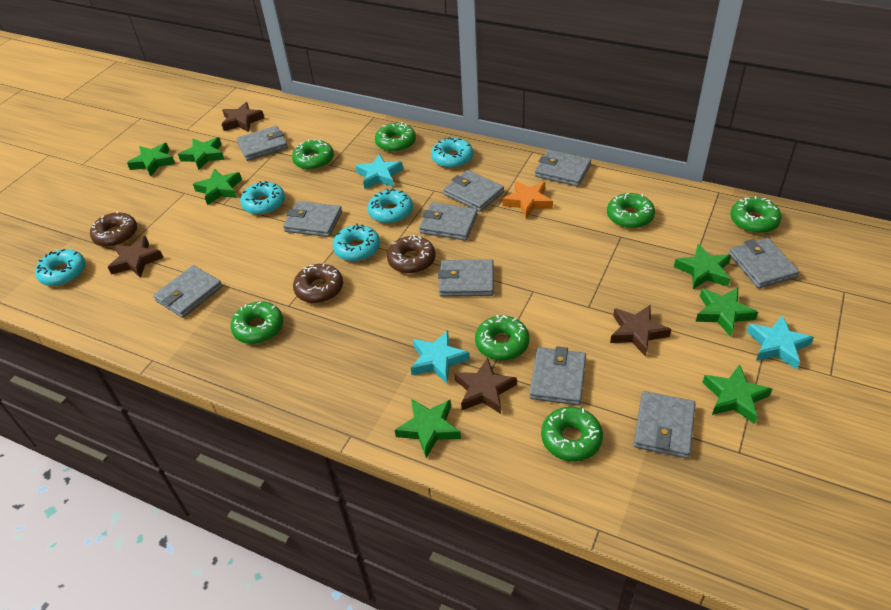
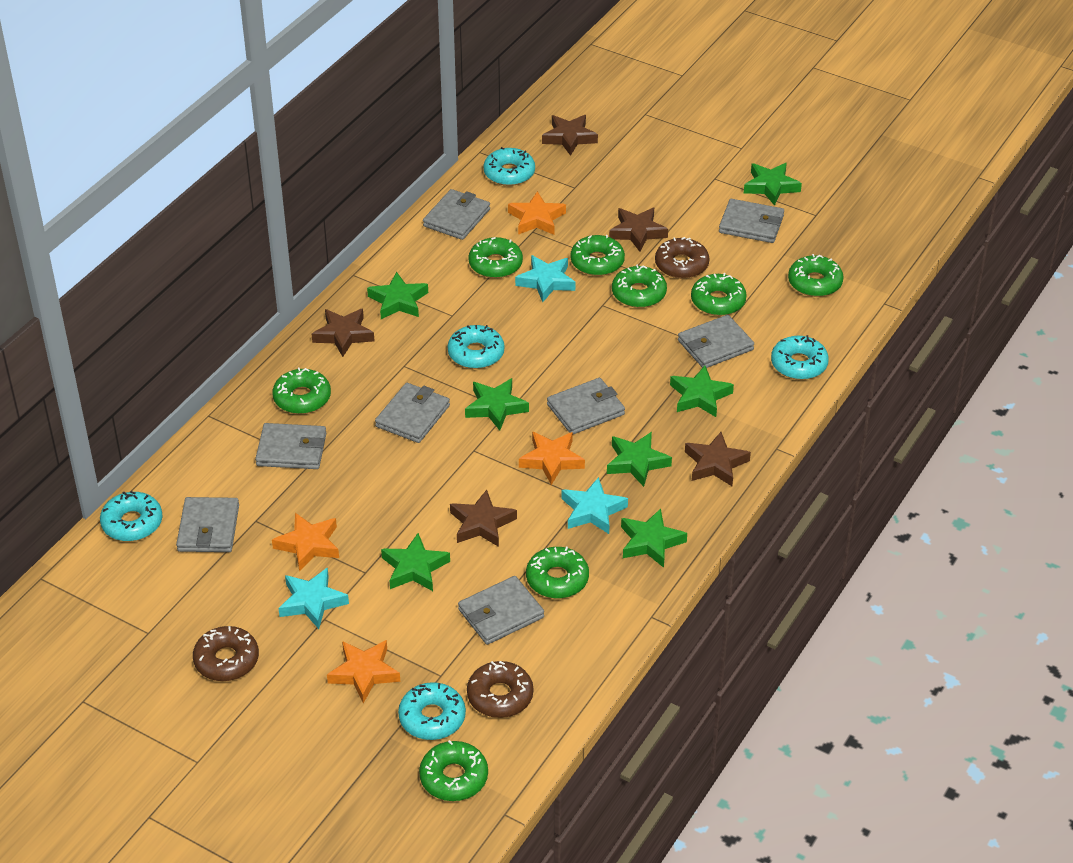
brown star: 4 -> 5
green donut: 7 -> 8
grey wallet: 10 -> 8
orange star: 1 -> 4

